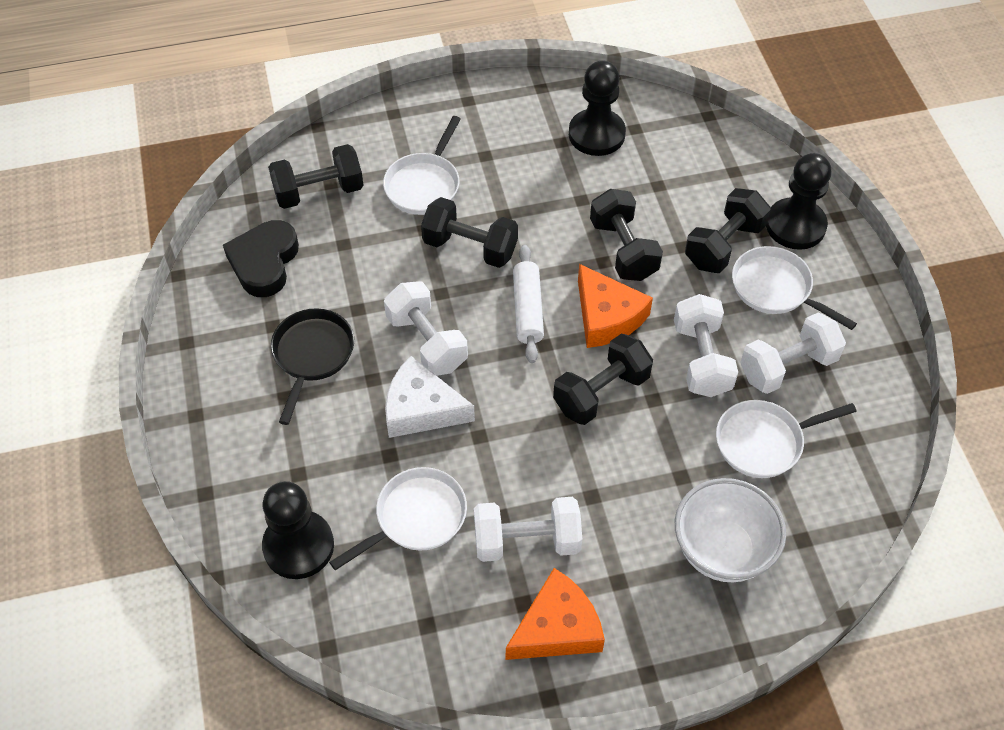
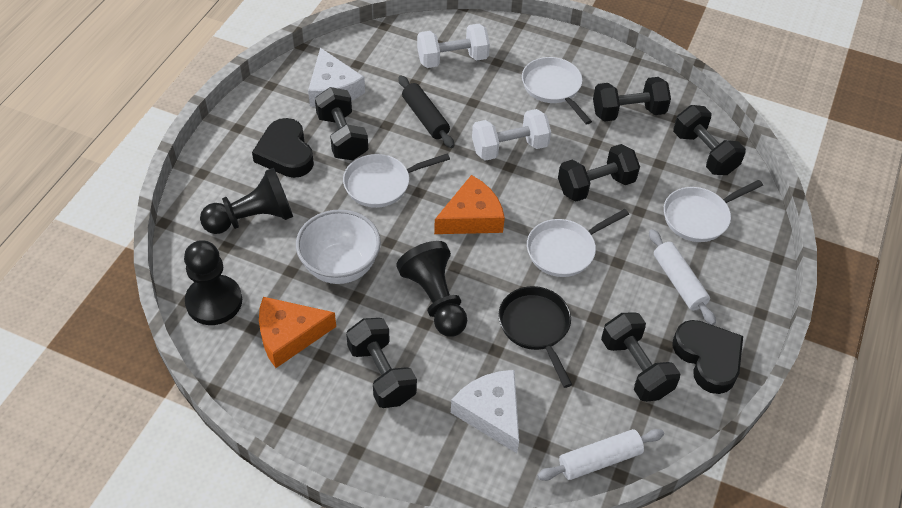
black dumbbell: 5 -> 6
black heart: 1 -> 2
black rolling pin: 0 -> 1
white cheese: 1 -> 2
white dumbbell: 4 -> 2
white rolling pin: 1 -> 2

